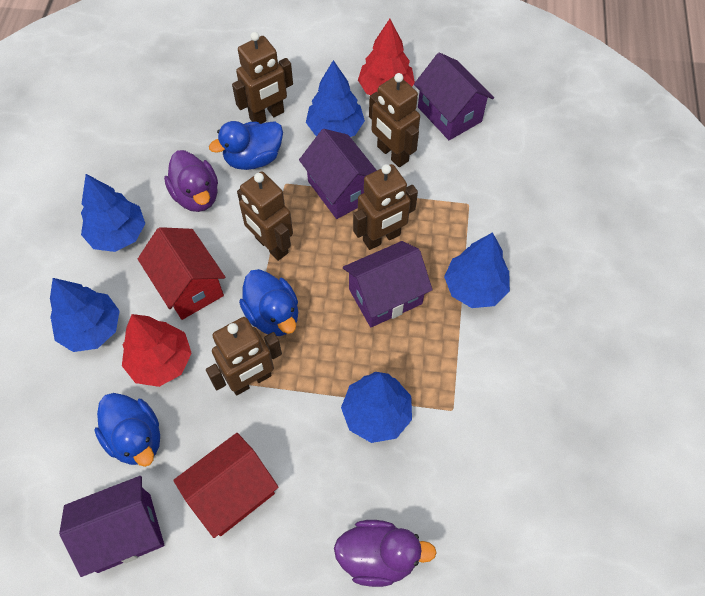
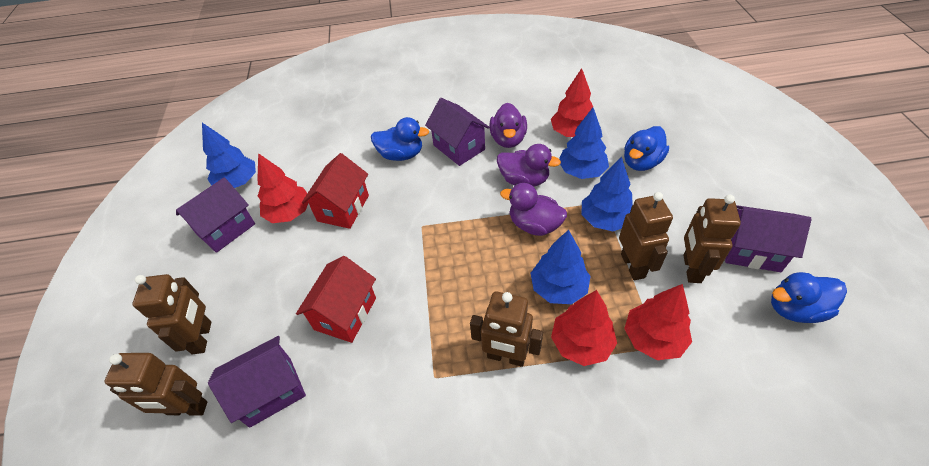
blue tree: 5 -> 4
purple duck: 2 -> 3
red tree: 2 -> 4

